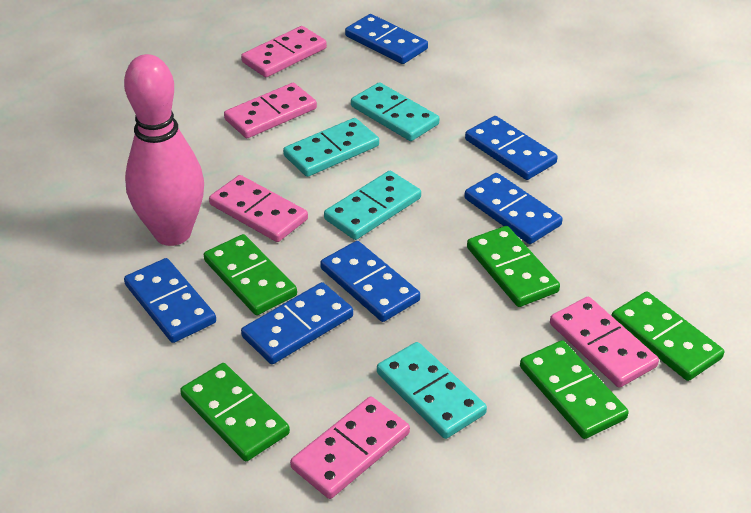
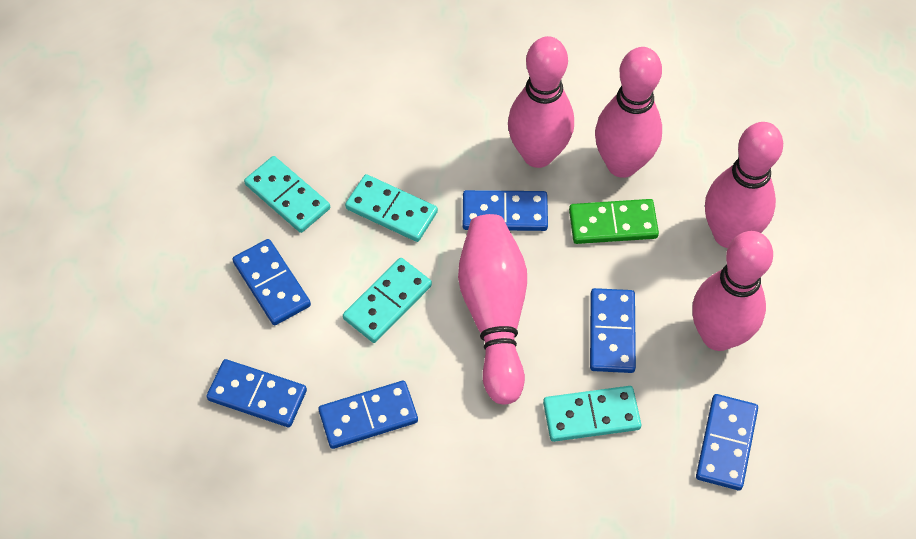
green domino: 5 -> 1
pink bowling pin: 1 -> 5
pink domino: 5 -> 0

